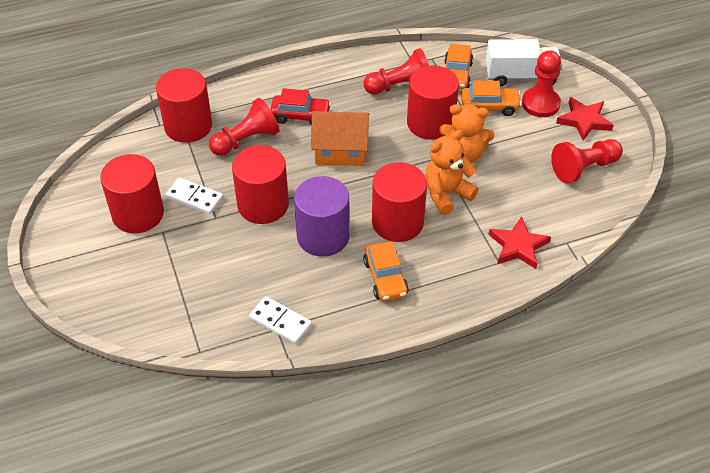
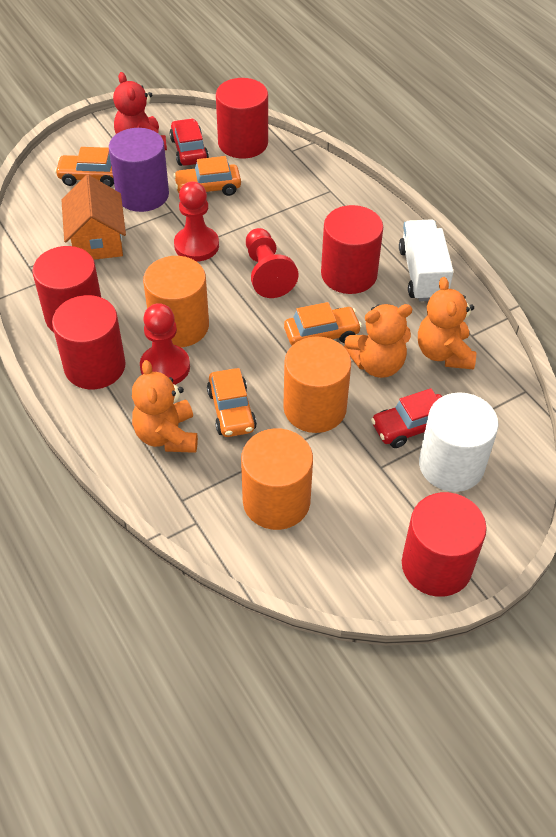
orange car: 3 -> 4
orange cylinder: 0 -> 3
orange teddy bear: 2 -> 3
red car: 1 -> 2
red pawn: 4 -> 3
red star: 2 -> 0
red teddy bear: 0 -> 1
white cylinder: 0 -> 1
white domino: 2 -> 0

